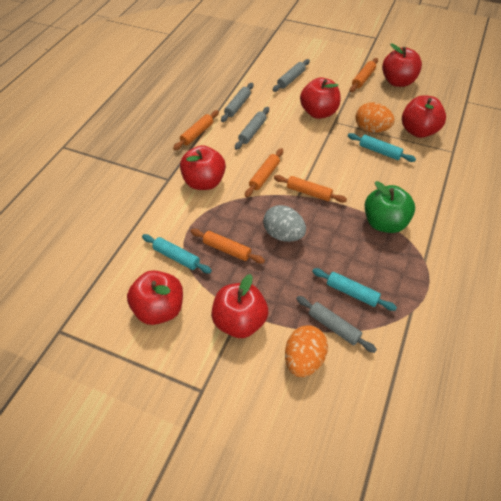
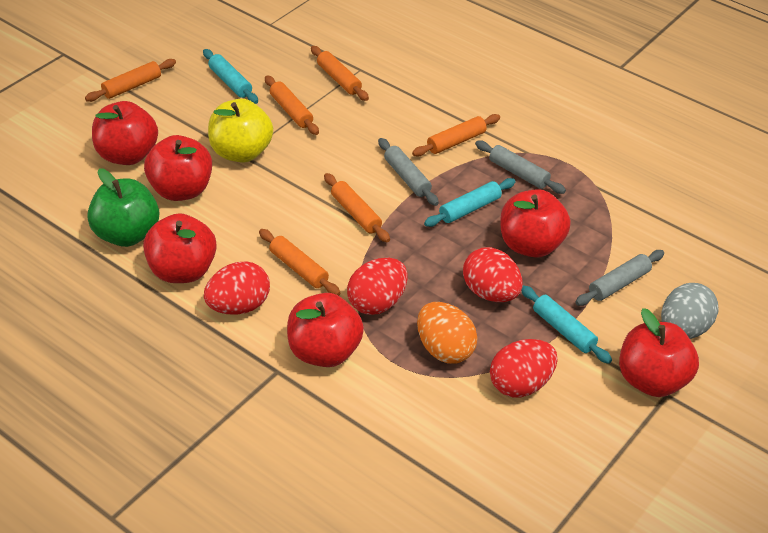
grey rolling pin: 4 -> 3
orange egg: 2 -> 1
orange rolling pin: 5 -> 6
red egg: 0 -> 4
yellow apple: 0 -> 1

